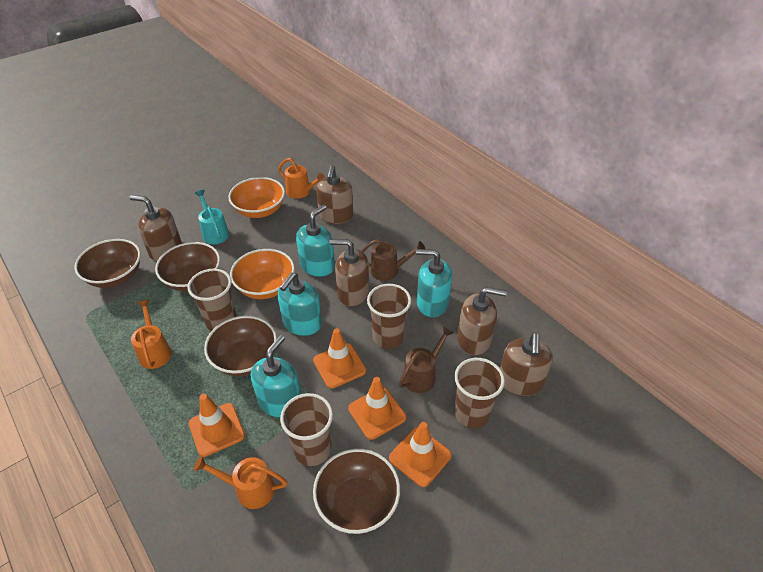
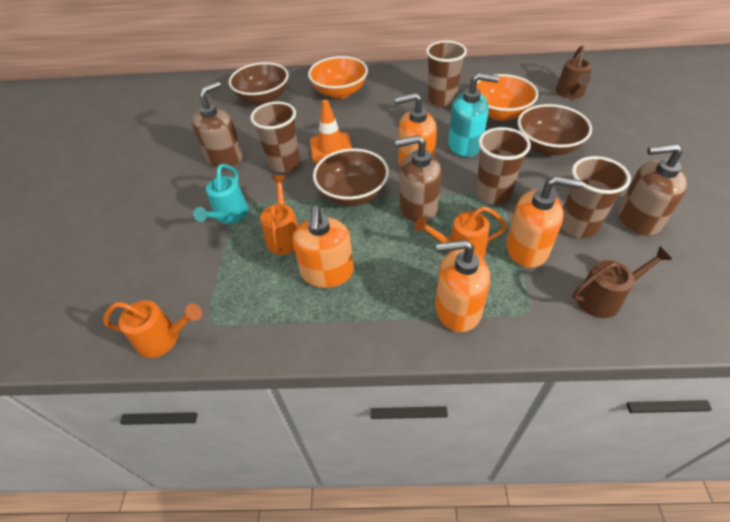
brown bowl: 4 -> 3
brown soap dispenser: 5 -> 3
orange soap dispenser: 0 -> 4
orange traffic cone: 4 -> 1
turquoise soap dispenser: 4 -> 1

